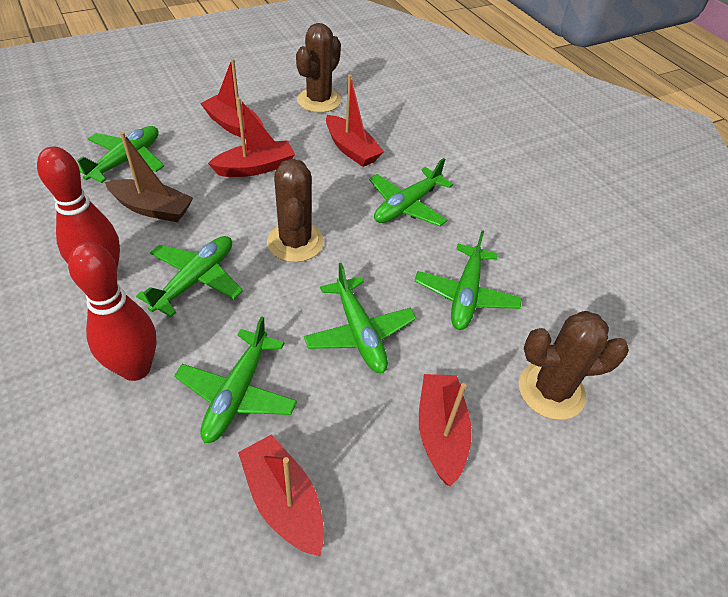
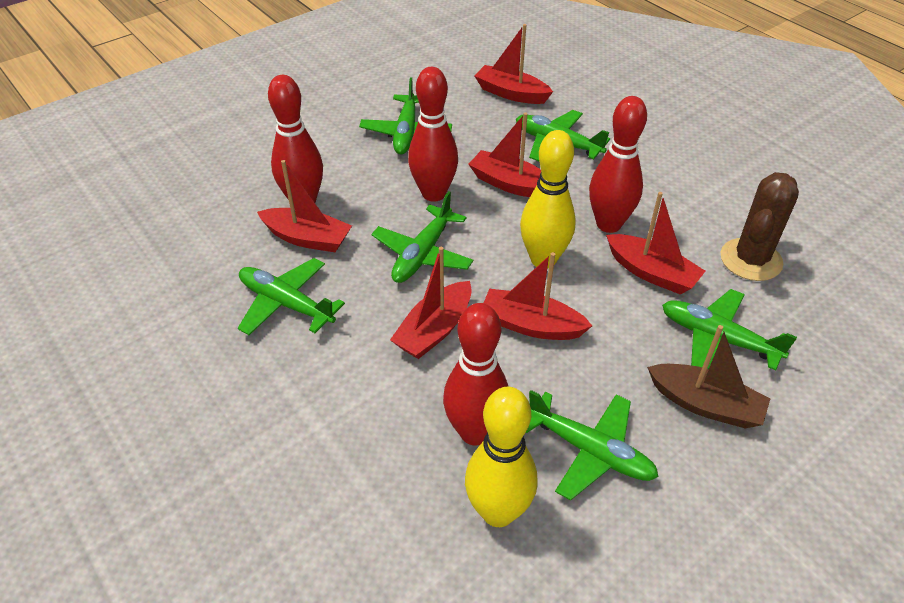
brown cactus: 3 -> 1
red boat: 5 -> 6
red bowling pin: 2 -> 4
yellow bowling pin: 0 -> 2

